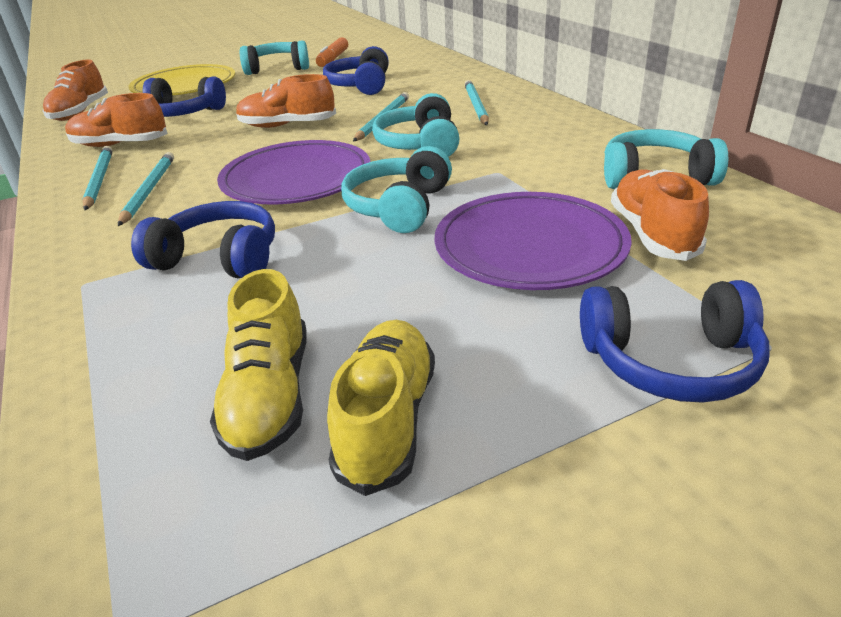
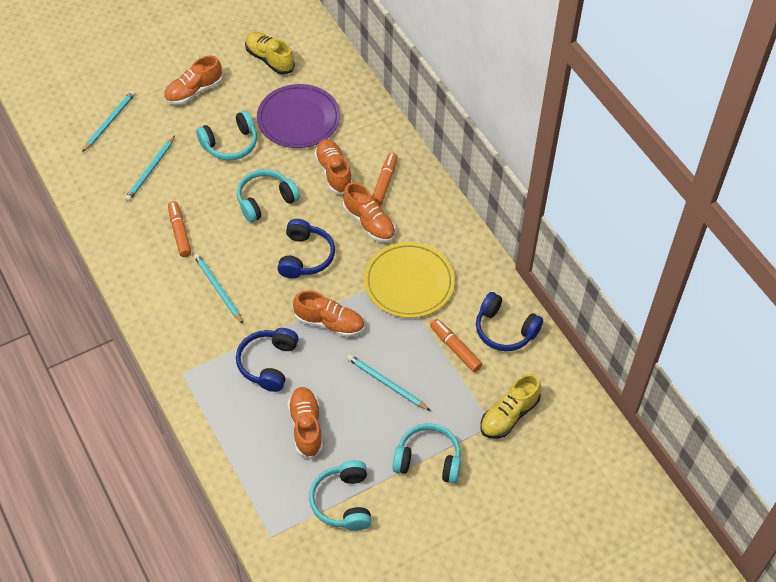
blue headphones: 4 -> 3
orange marker: 1 -> 3
orange shoe: 4 -> 5
purple plate: 2 -> 1

